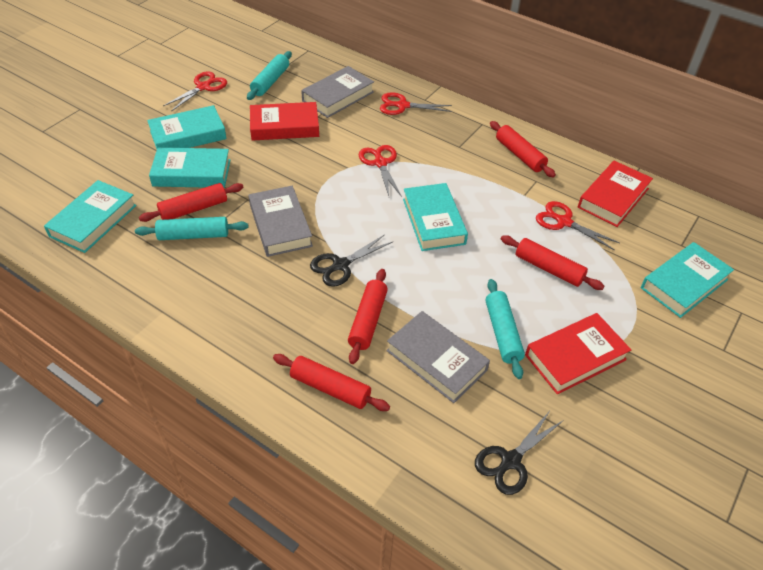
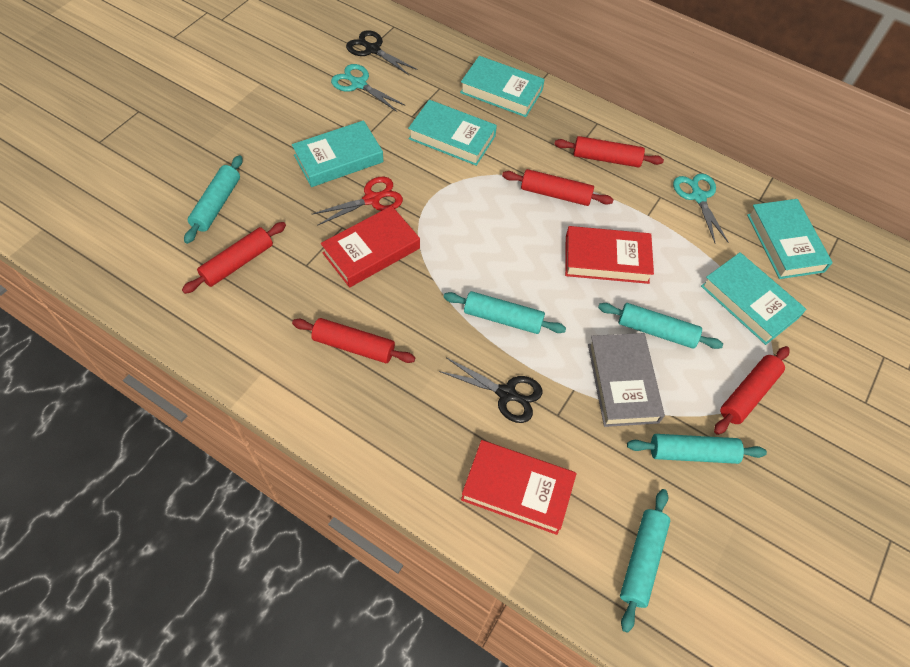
grey book: 3 -> 1
red scissors: 4 -> 1
turquoise rolling pin: 3 -> 5
turquoise scissors: 0 -> 2

